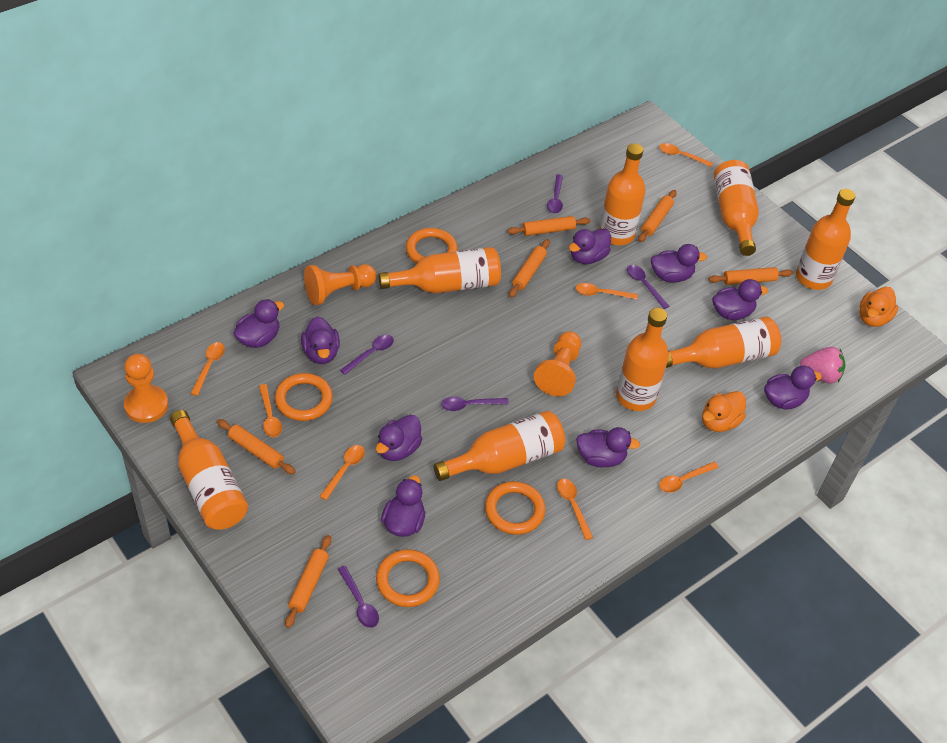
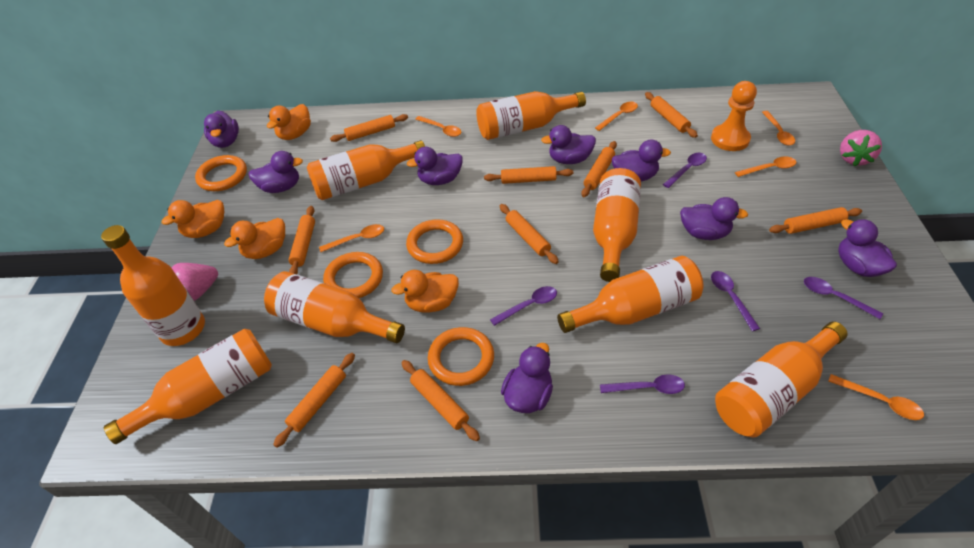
orange duck: 2 -> 4
orange pawn: 3 -> 1
orange rolling pin: 6 -> 9
orange spoon: 7 -> 6
pink strawberry: 1 -> 2
purple duck: 9 -> 8

